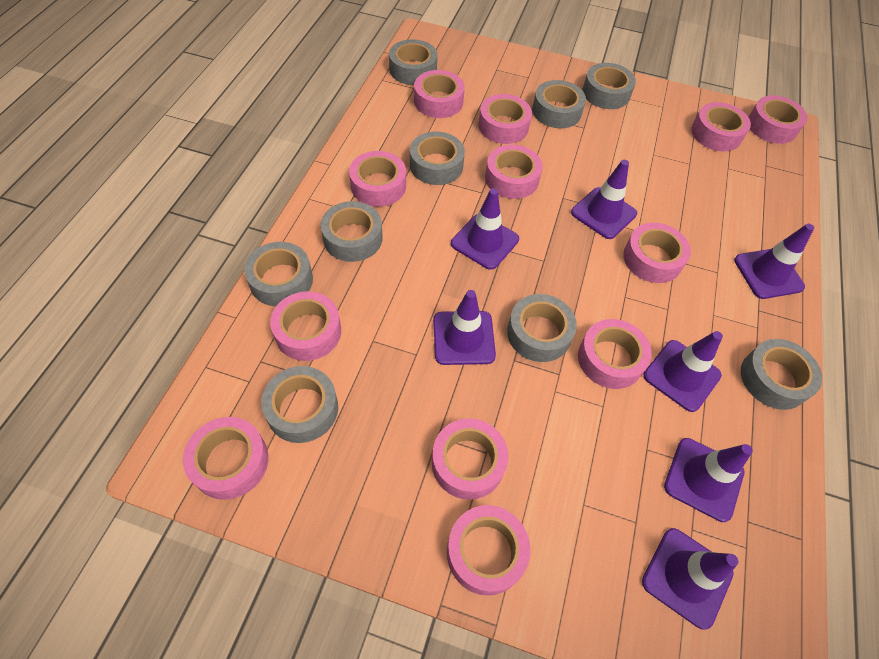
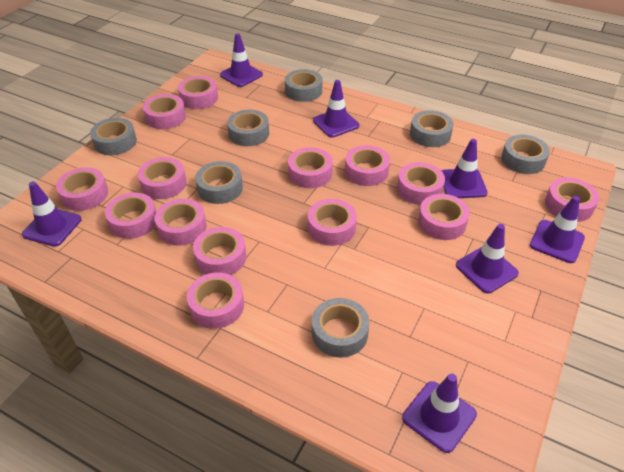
grey tape: 9 -> 7
pink tape: 12 -> 14

